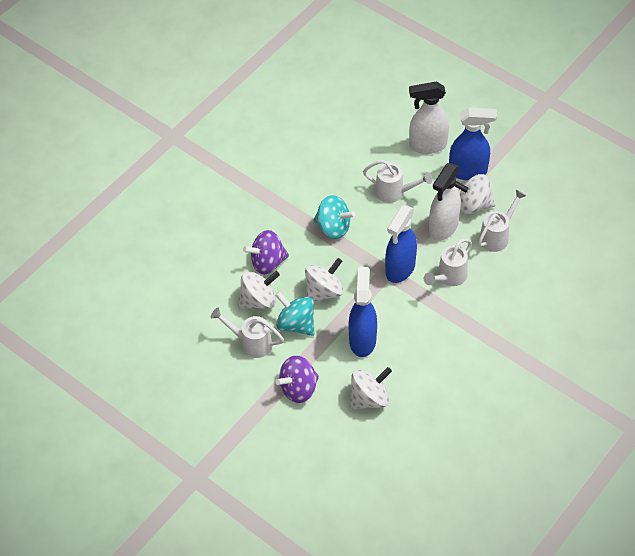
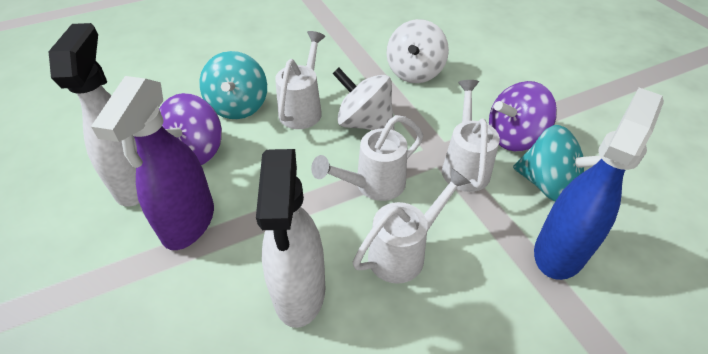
blue spray bottle: 3 -> 1
purple spray bottle: 0 -> 1
white spinning top: 4 -> 2

